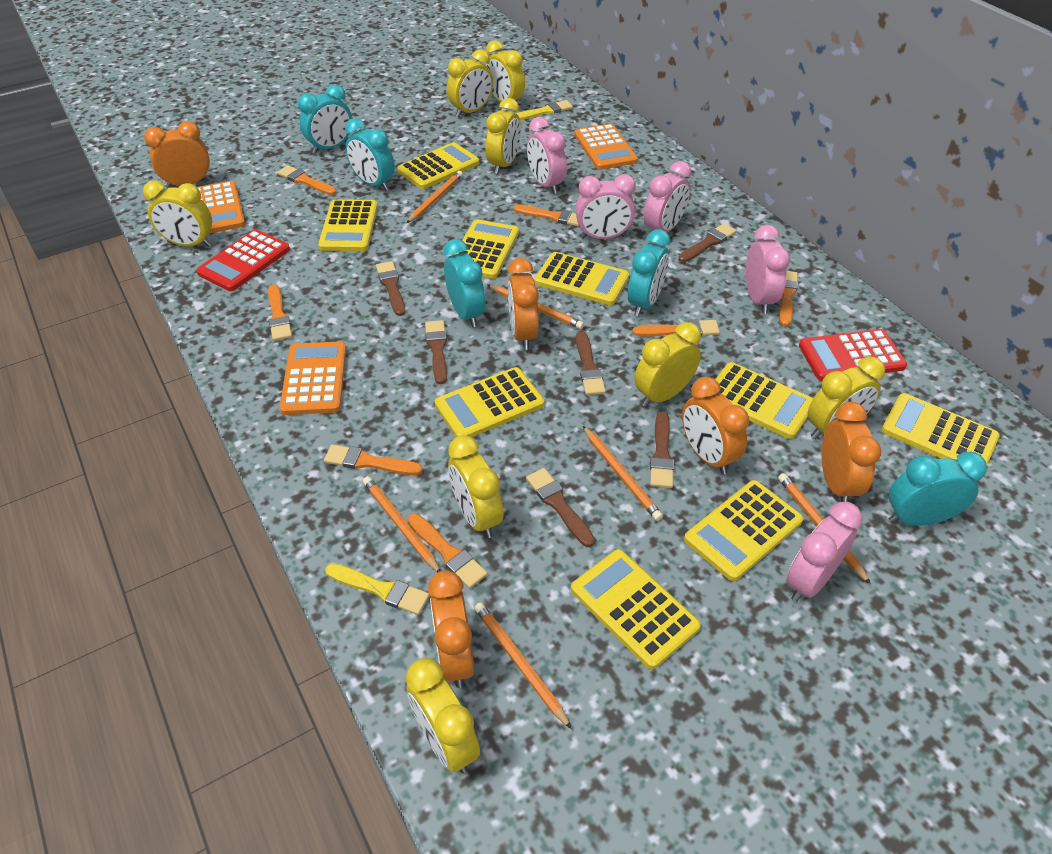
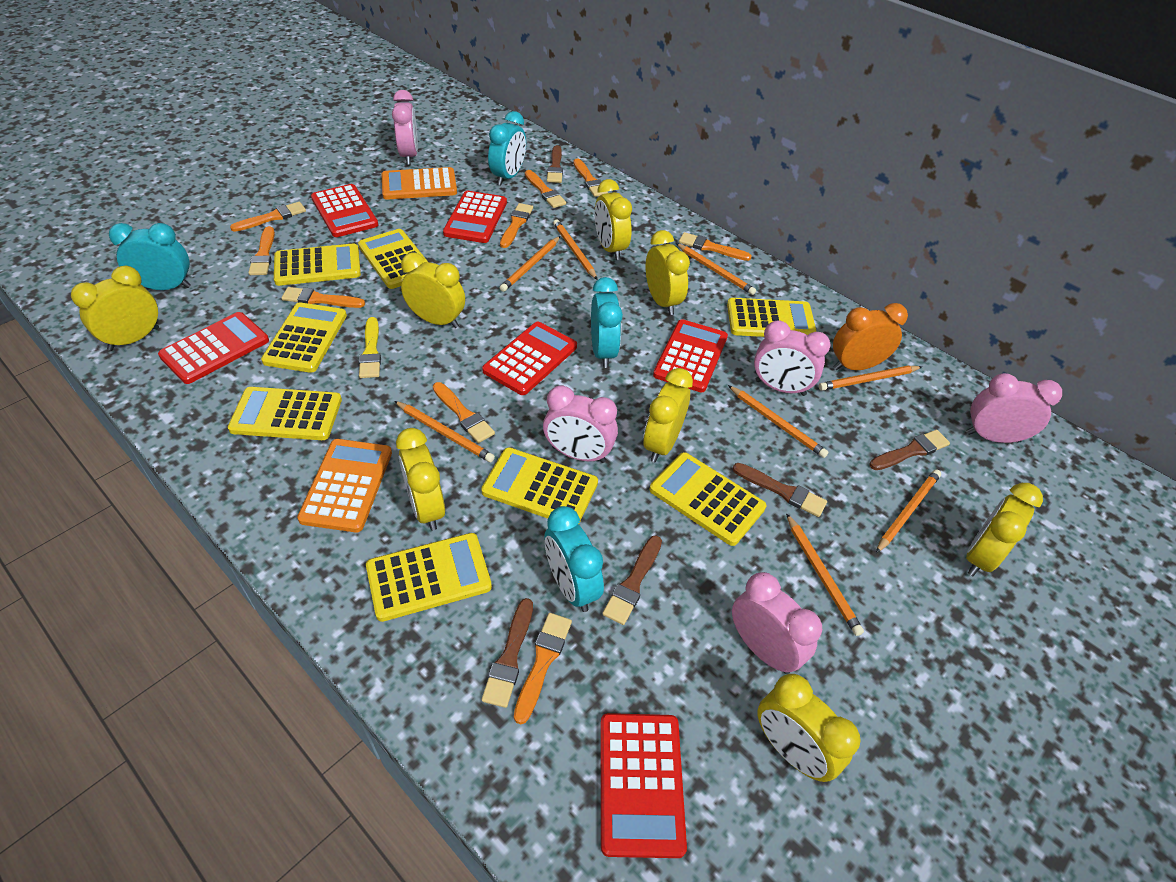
brown brush: 6 -> 5
orange brush: 7 -> 9
orange calculator: 3 -> 2
orange clock: 5 -> 1
orange pencil: 6 -> 8
red calculator: 2 -> 6
turquoise clock: 5 -> 4
yellow brush: 2 -> 1
yellow calculator: 9 -> 8

